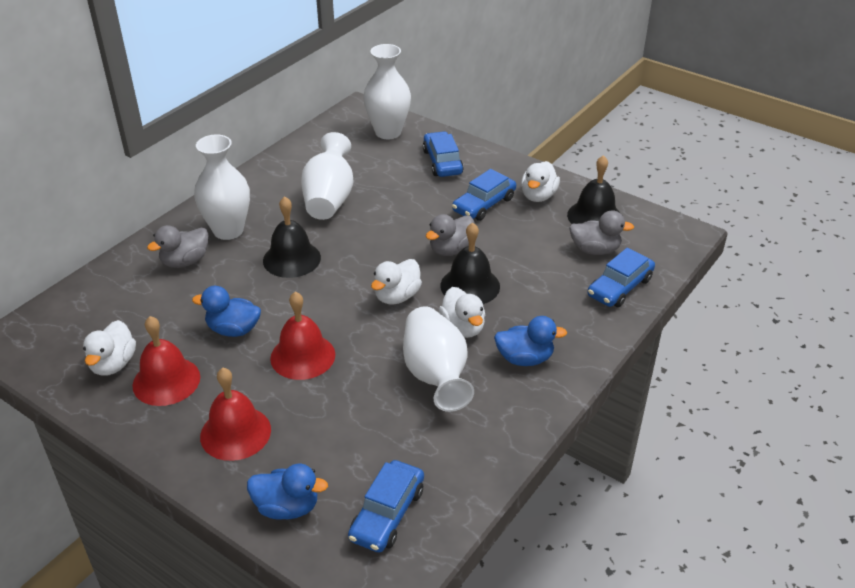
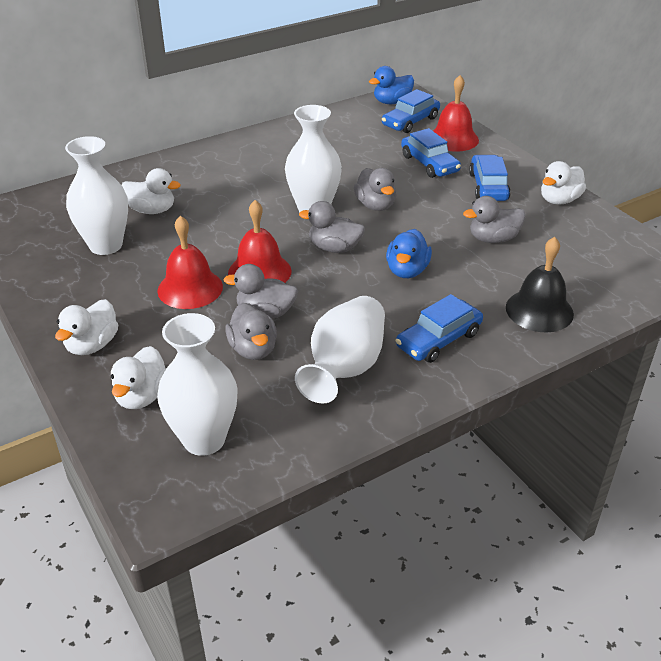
black bell: 3 -> 1
blue duck: 3 -> 2
grey duck: 3 -> 5

